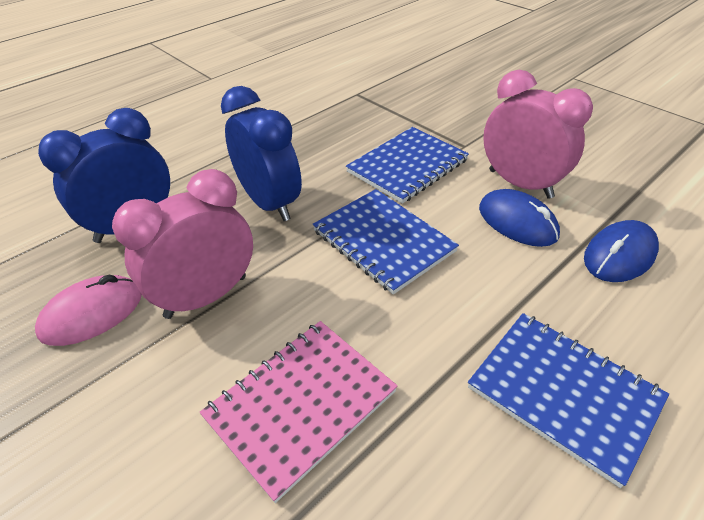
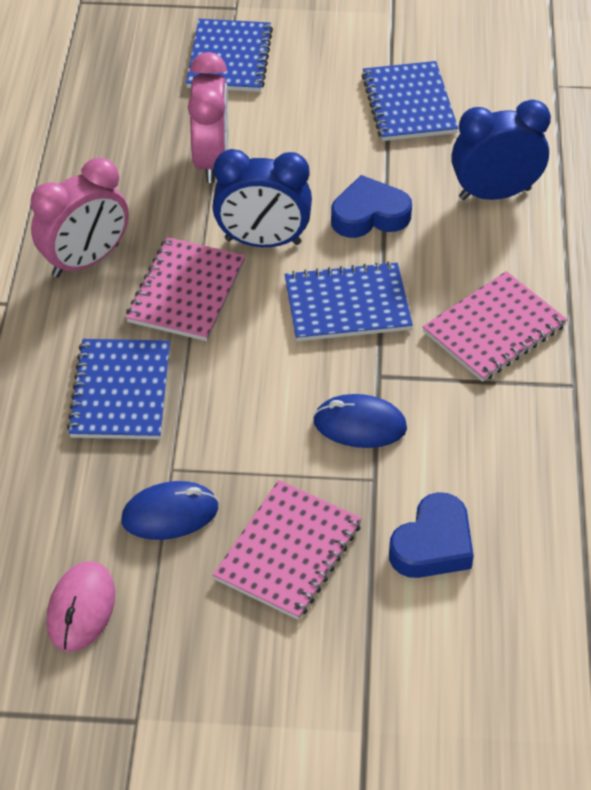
blue heart: 0 -> 2
blue notebook: 3 -> 4
pink notebook: 1 -> 3

